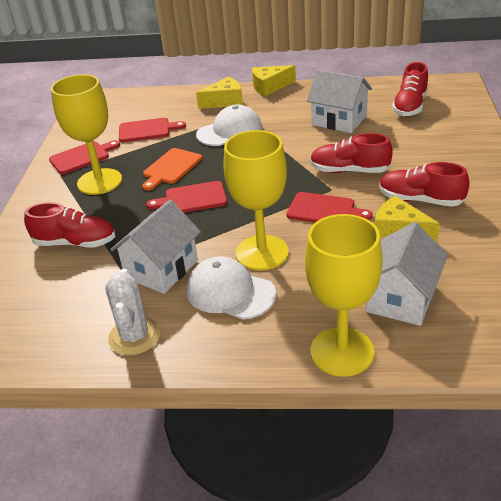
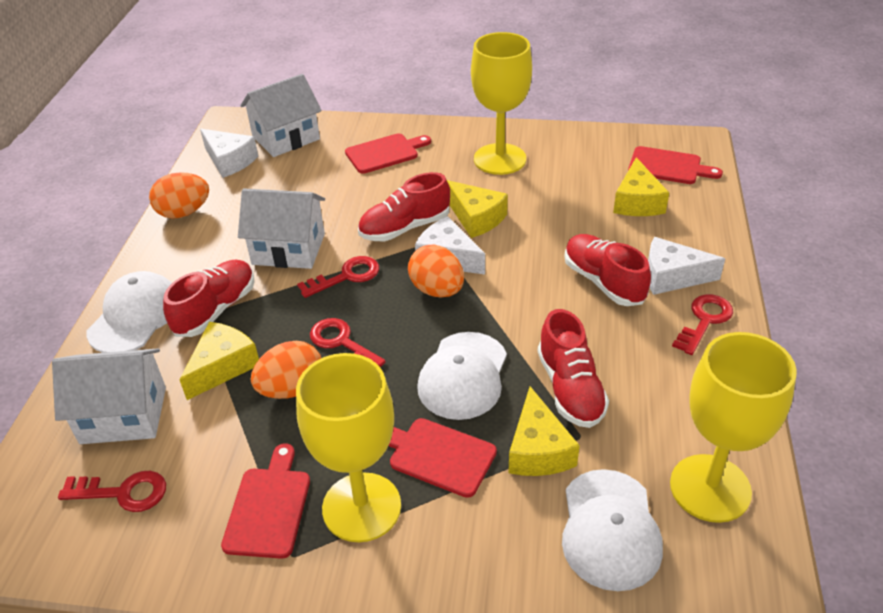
orange cutting board: 1 -> 0
orange egg: 0 -> 3
red key: 0 -> 4
white cactus: 1 -> 0
white cap: 2 -> 3
white cheese: 0 -> 3
yellow cheese: 3 -> 4

